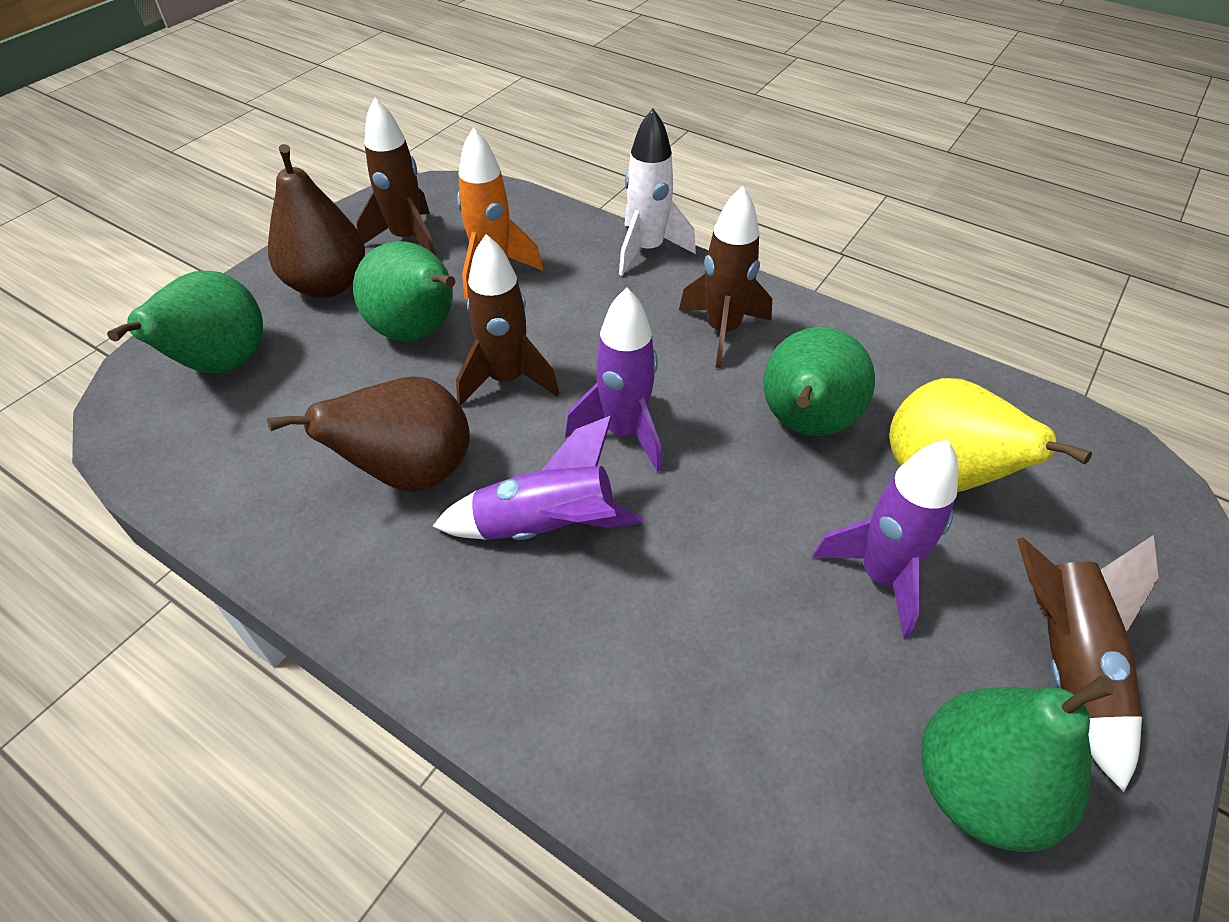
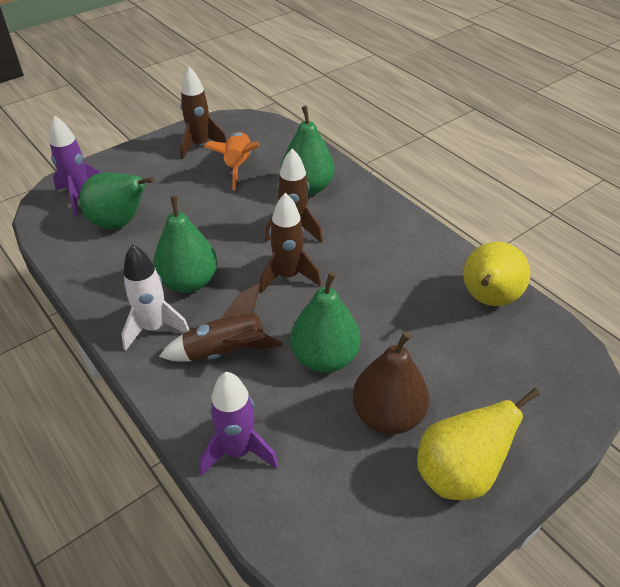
brown pear: 2 -> 1
purple rocket: 3 -> 2
yellow pear: 1 -> 2

